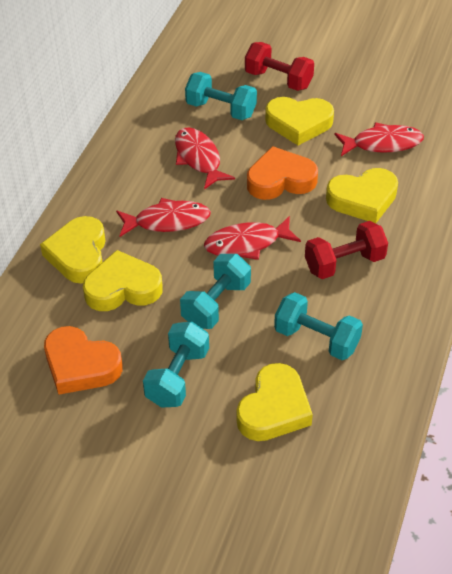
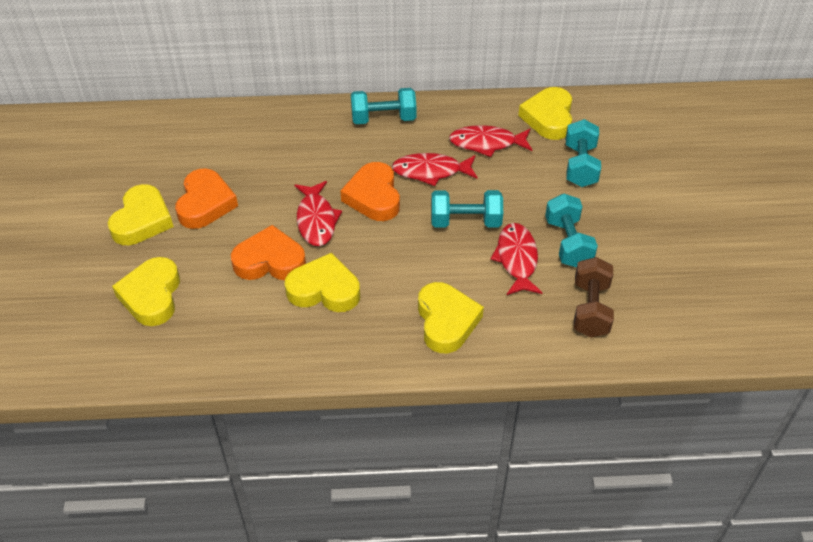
brown dumbbell: 0 -> 1
orange heart: 2 -> 3
red dumbbell: 2 -> 0

